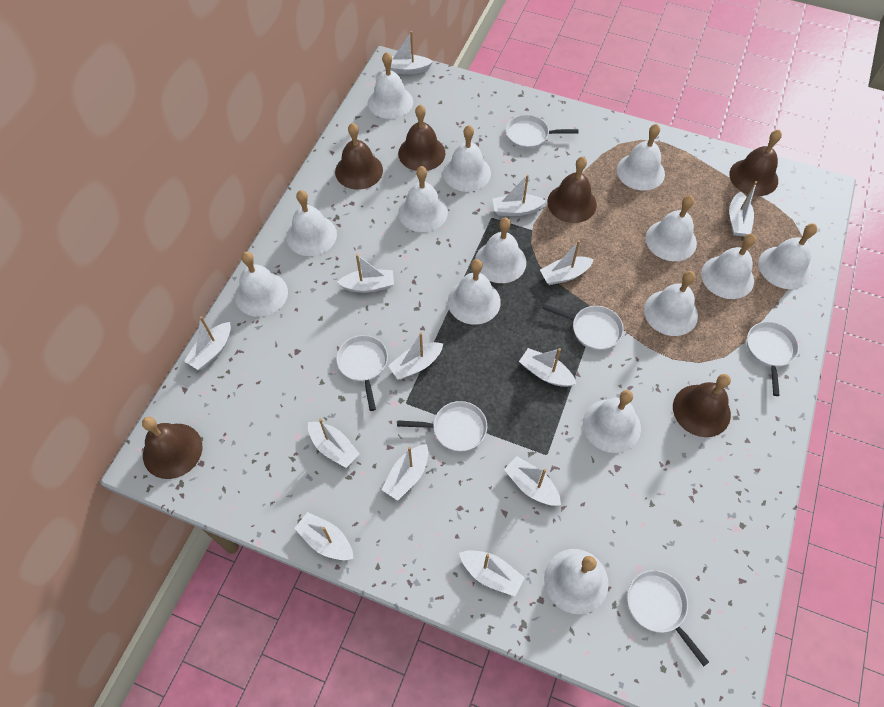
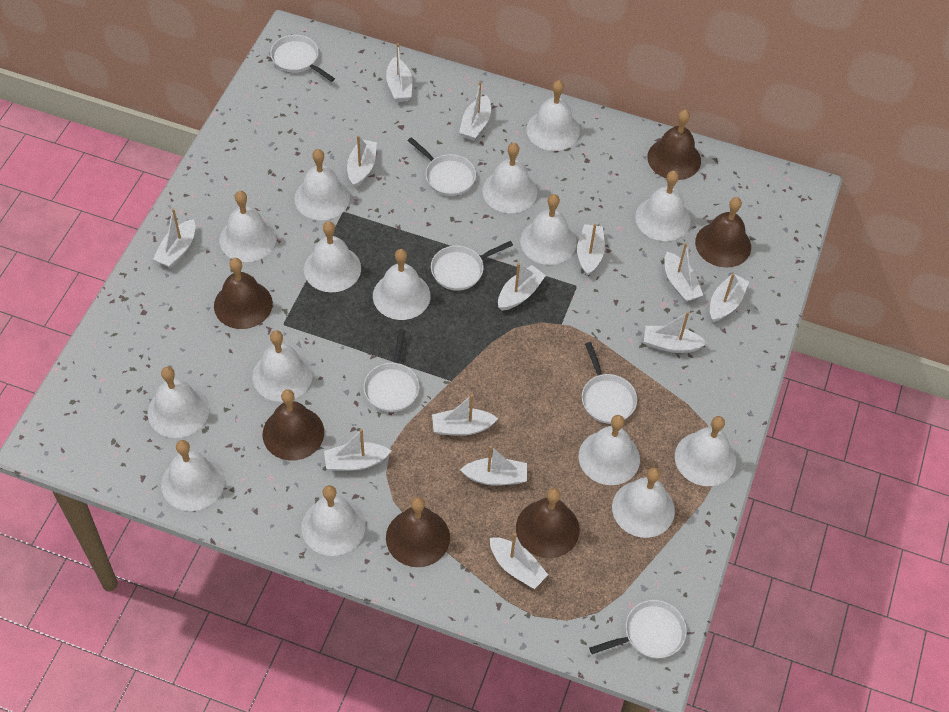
white bell: 14 -> 15

